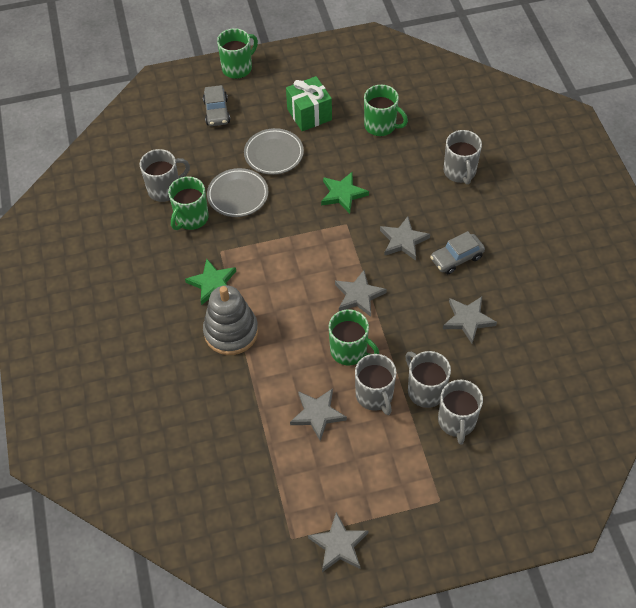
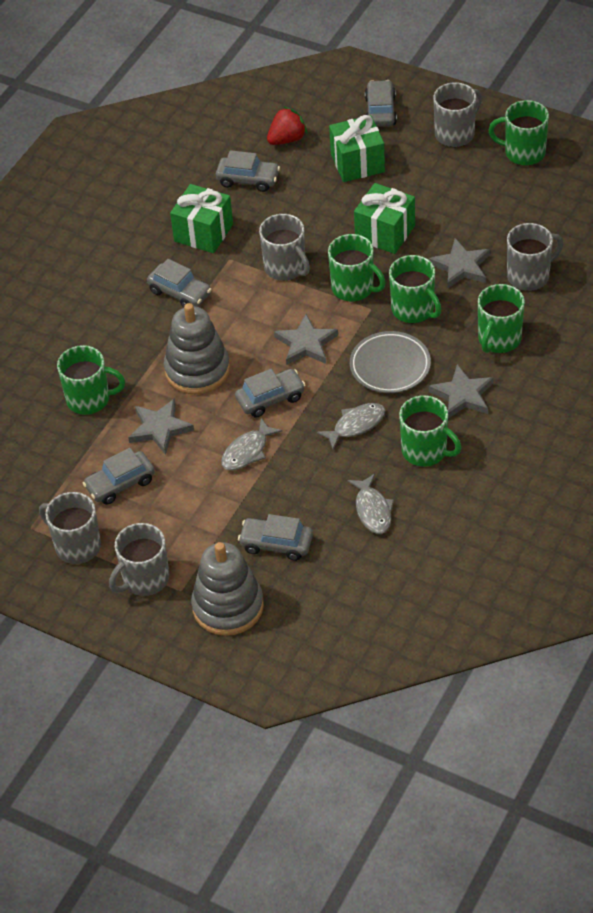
green gift: 1 -> 3
green mug: 4 -> 6
green star: 2 -> 0
grey car: 2 -> 6
grey fish: 0 -> 3
grey plate: 2 -> 1
grey stacking toy: 1 -> 2
grey star: 5 -> 4
red strawberry: 0 -> 1

